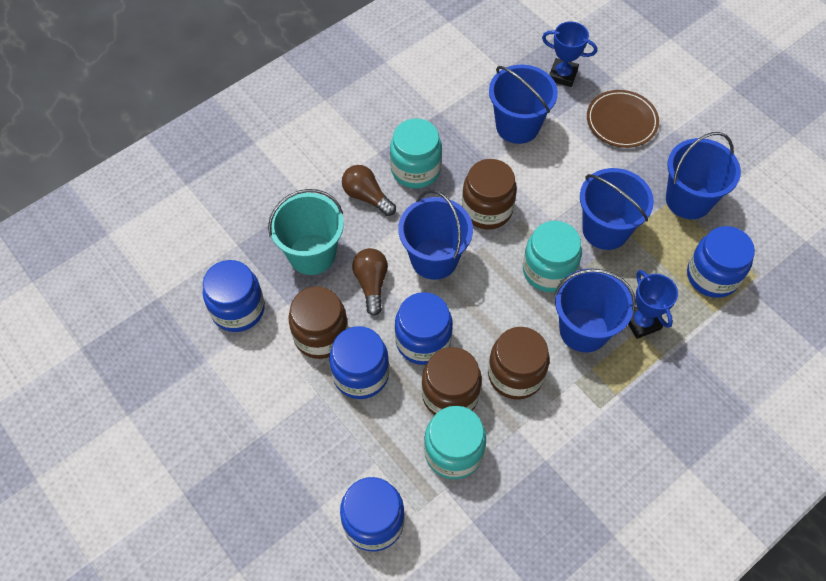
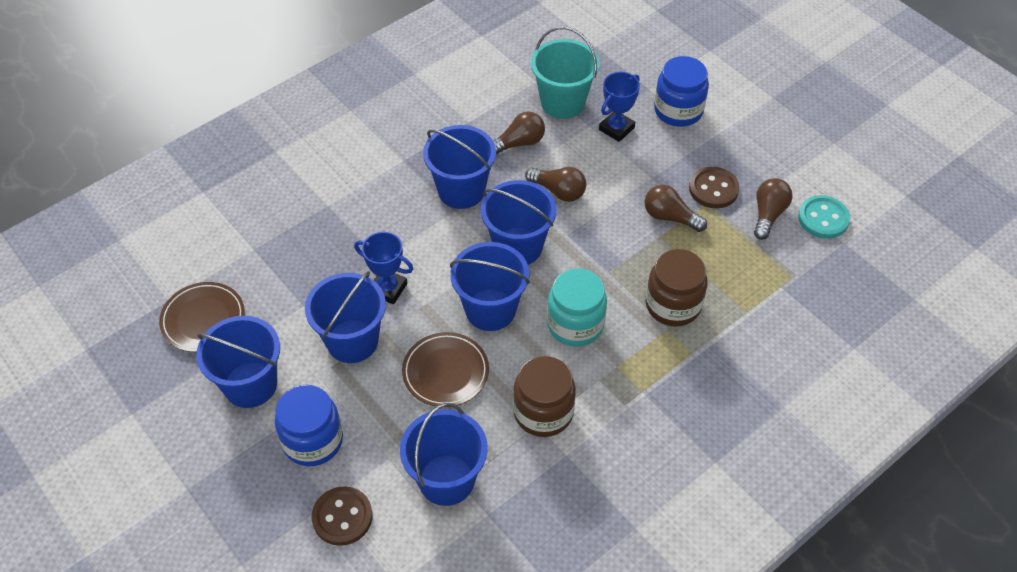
blue bucket: 5 -> 6
blue jar: 5 -> 2
brown button: 0 -> 2
brown jar: 4 -> 2
brown light bulb: 2 -> 4
brown plate: 1 -> 2
turquoise button: 0 -> 1
turquoise jar: 3 -> 1

